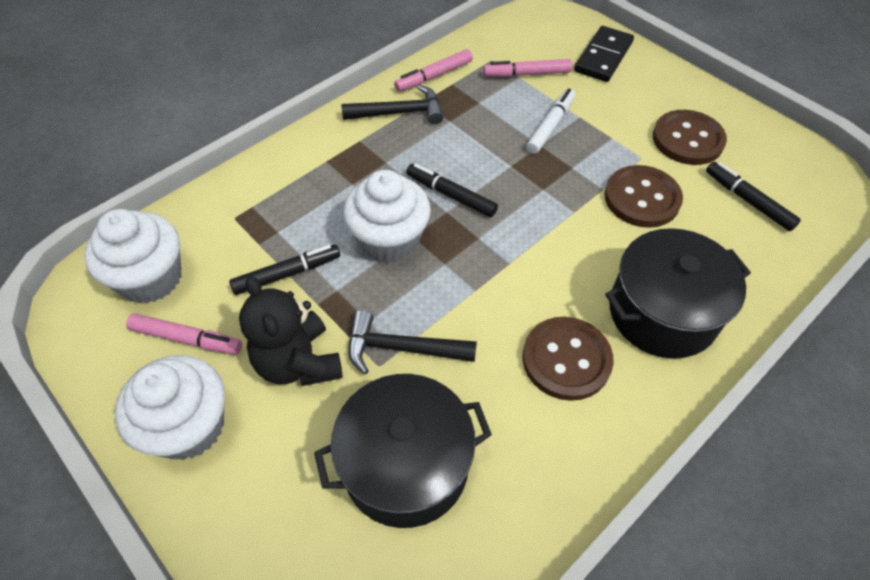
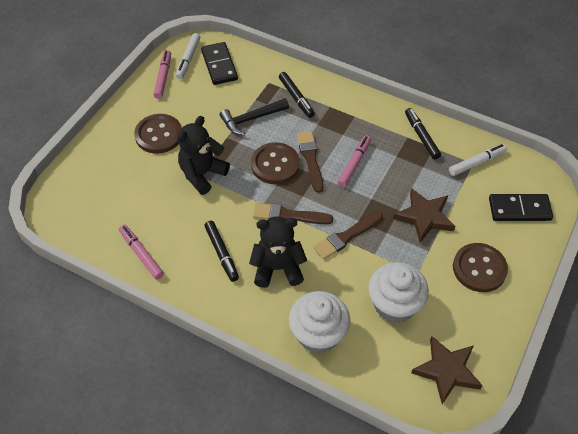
black domino: 1 -> 2
black hammer: 2 -> 1
black pot: 2 -> 0
black teddy bear: 1 -> 2
brown brush: 0 -> 3
brown star: 0 -> 2
white cupcake: 3 -> 2
white marker: 1 -> 2

